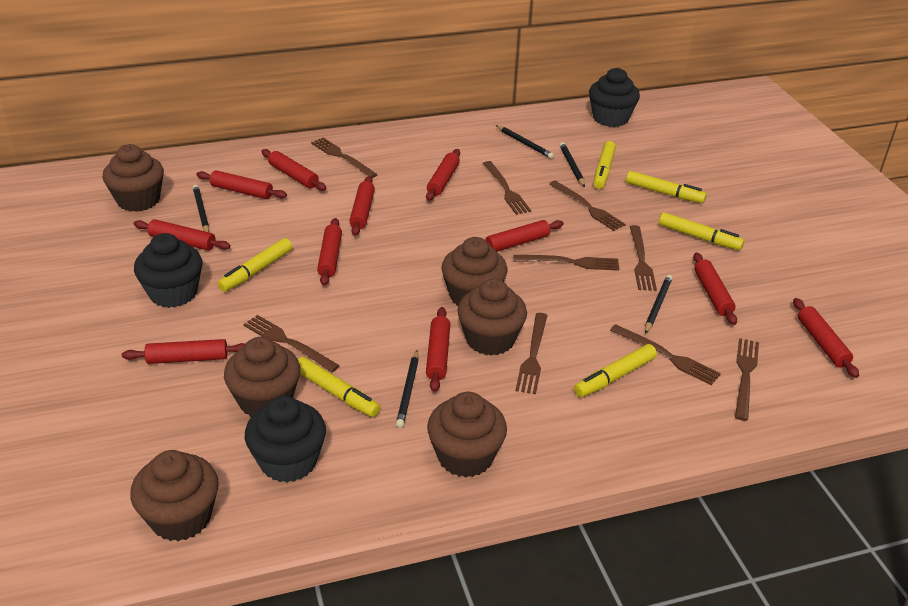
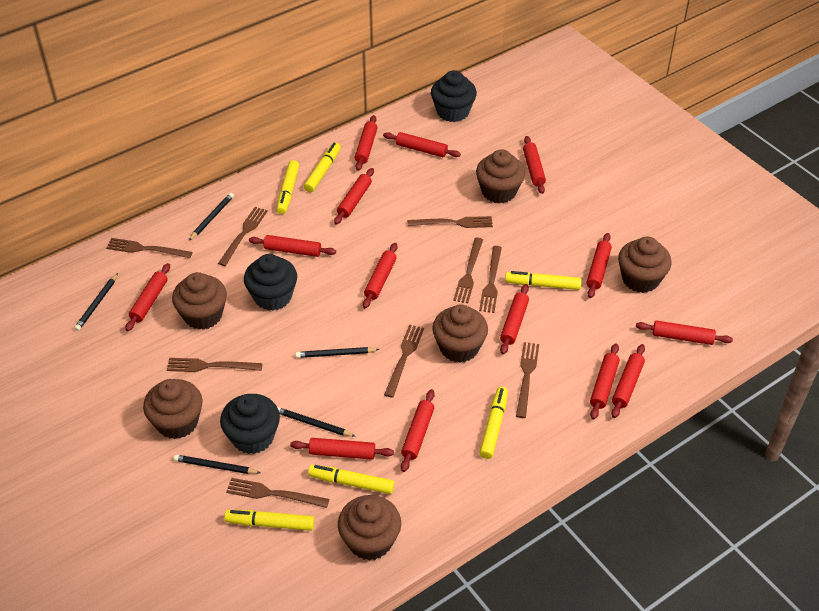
red rolling pin: 11 -> 14

